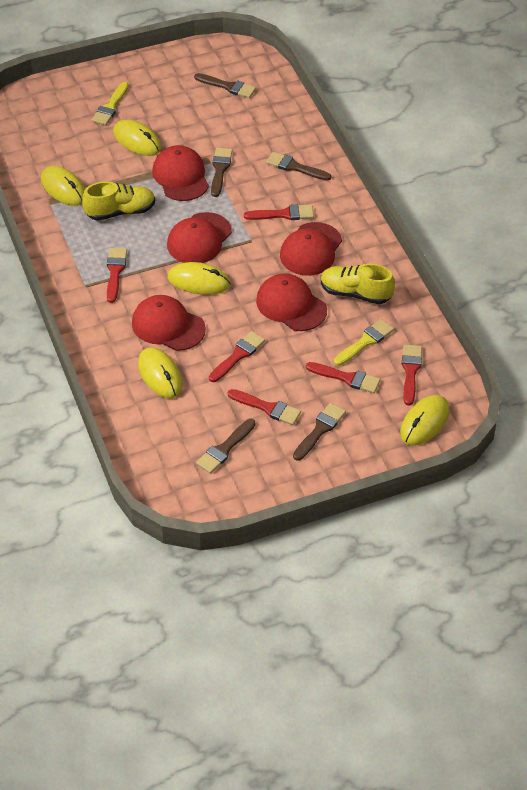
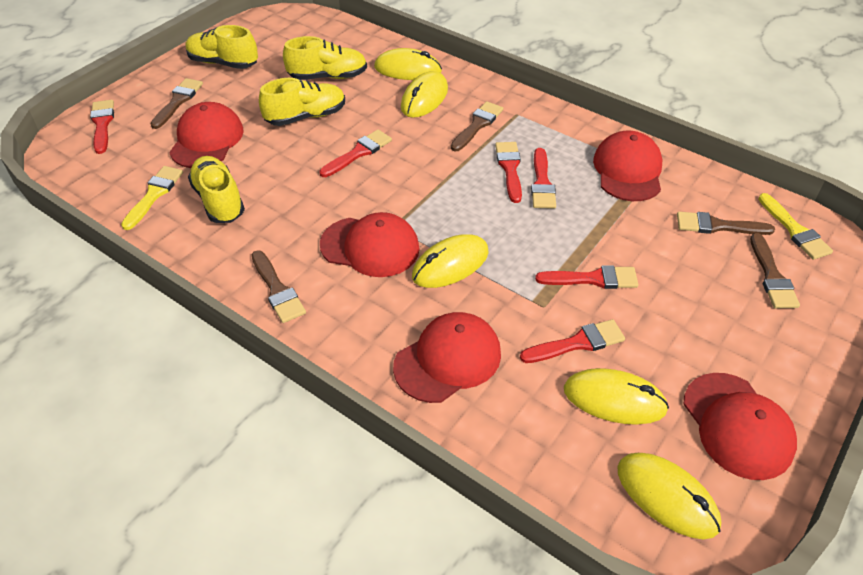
yellow shoe: 2 -> 4

